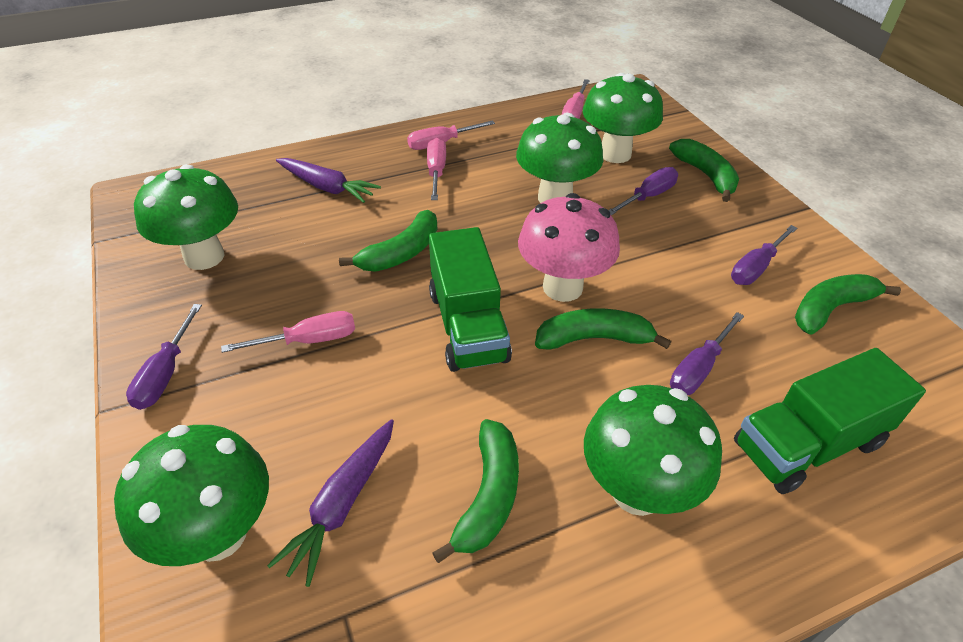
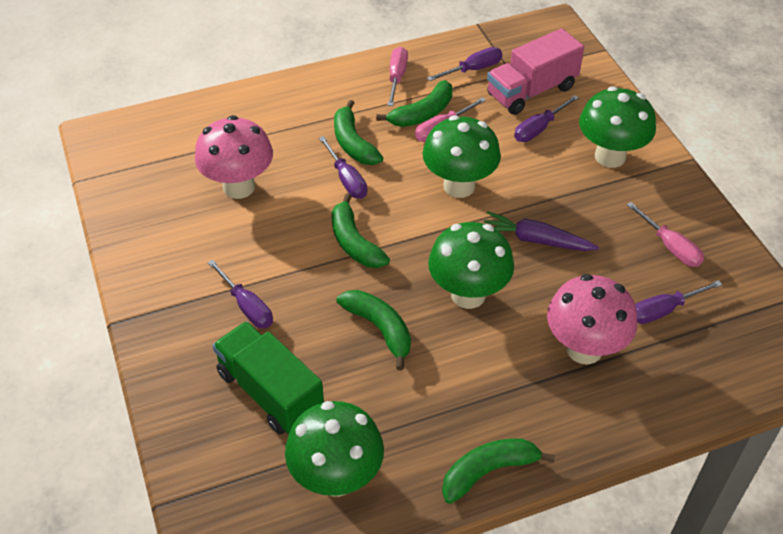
green mushroom: 5 -> 4
green truck: 2 -> 1
pink mushroom: 1 -> 2
pink screwdriver: 4 -> 3
pink truck: 0 -> 1
purple carrot: 2 -> 1
purple screwdriver: 4 -> 5

